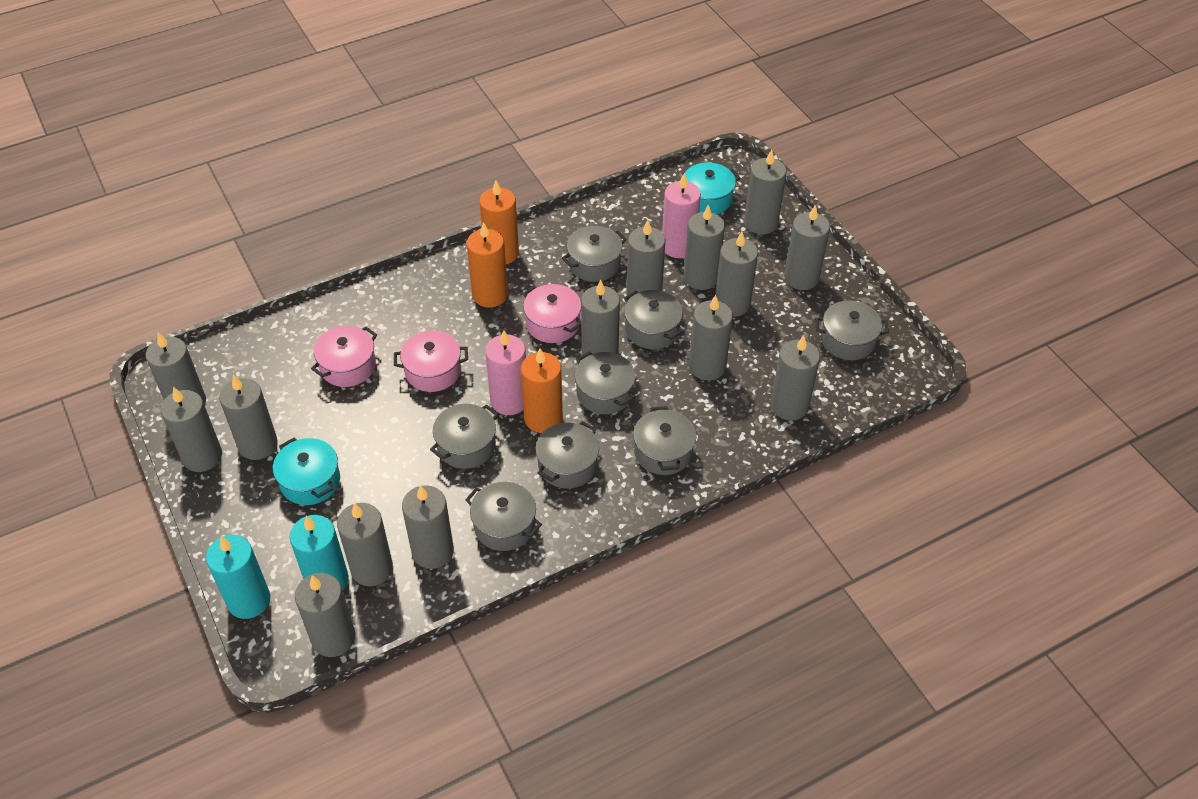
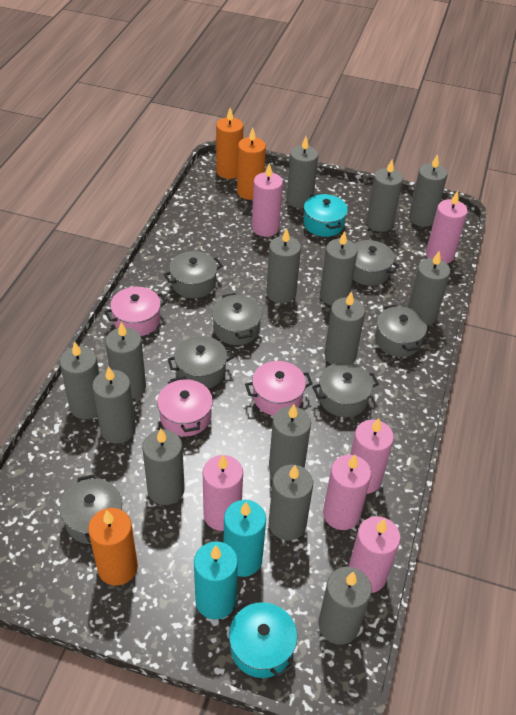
grey pot: 8 -> 7
pink candle: 2 -> 6

